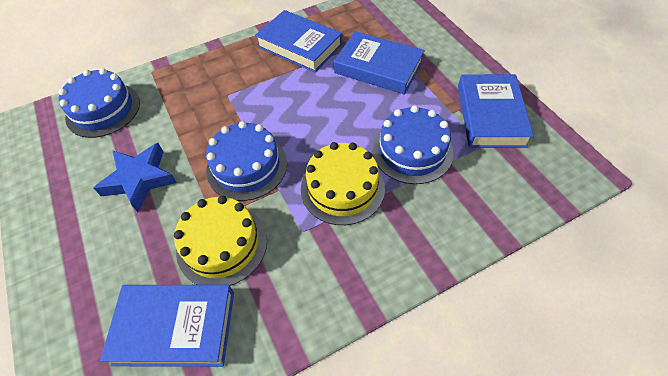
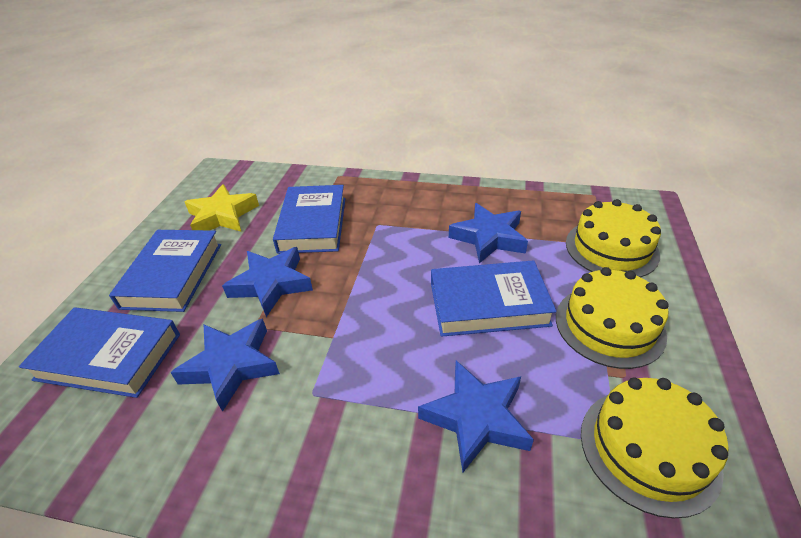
blue cake: 3 -> 0
blue star: 1 -> 4
yellow cake: 2 -> 3
yellow star: 0 -> 1

